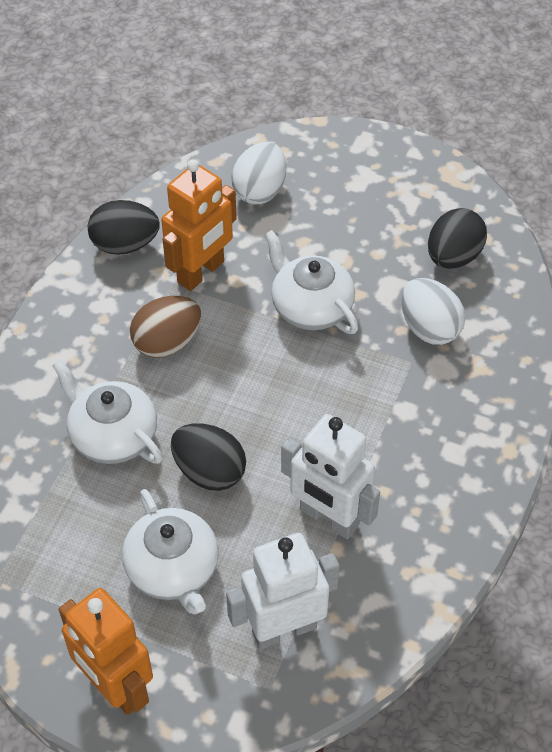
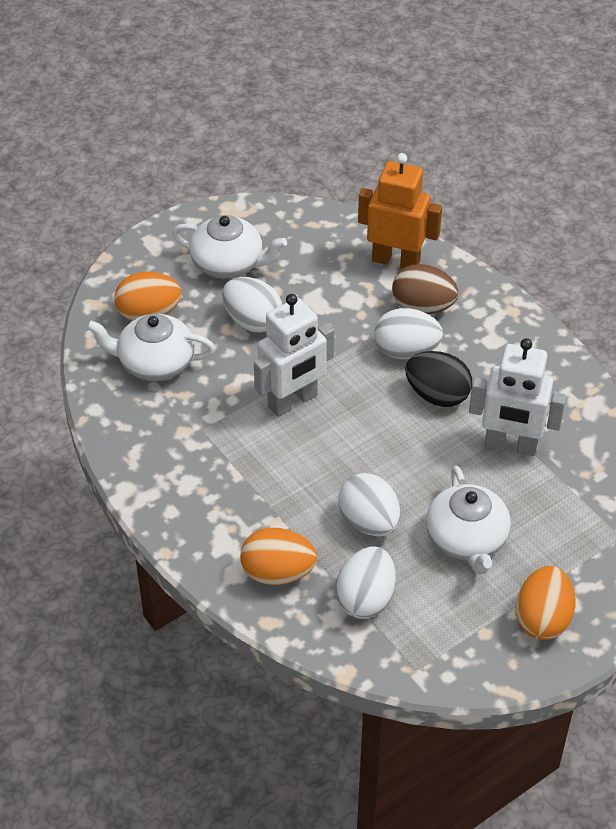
black egg: 3 -> 1
orange egg: 0 -> 3
orange robot: 2 -> 1
white egg: 2 -> 4

